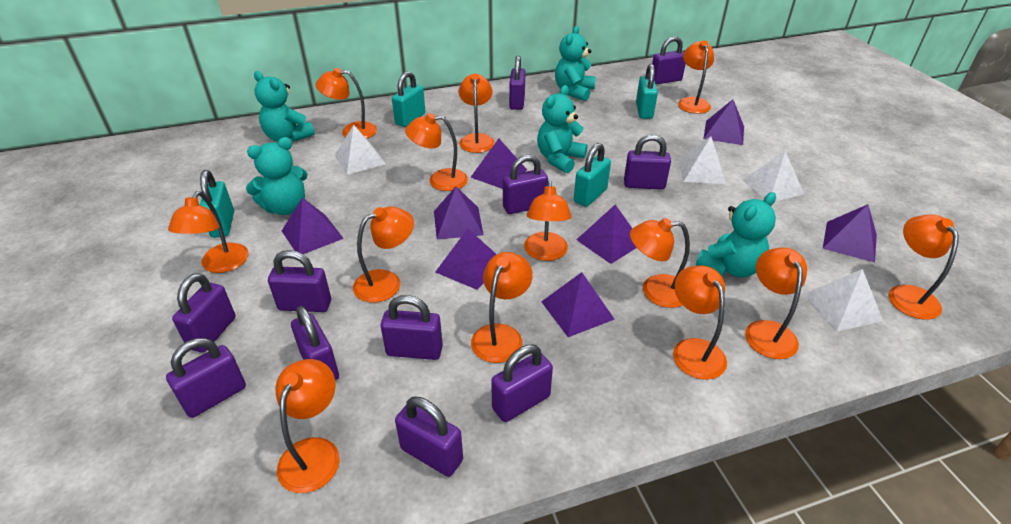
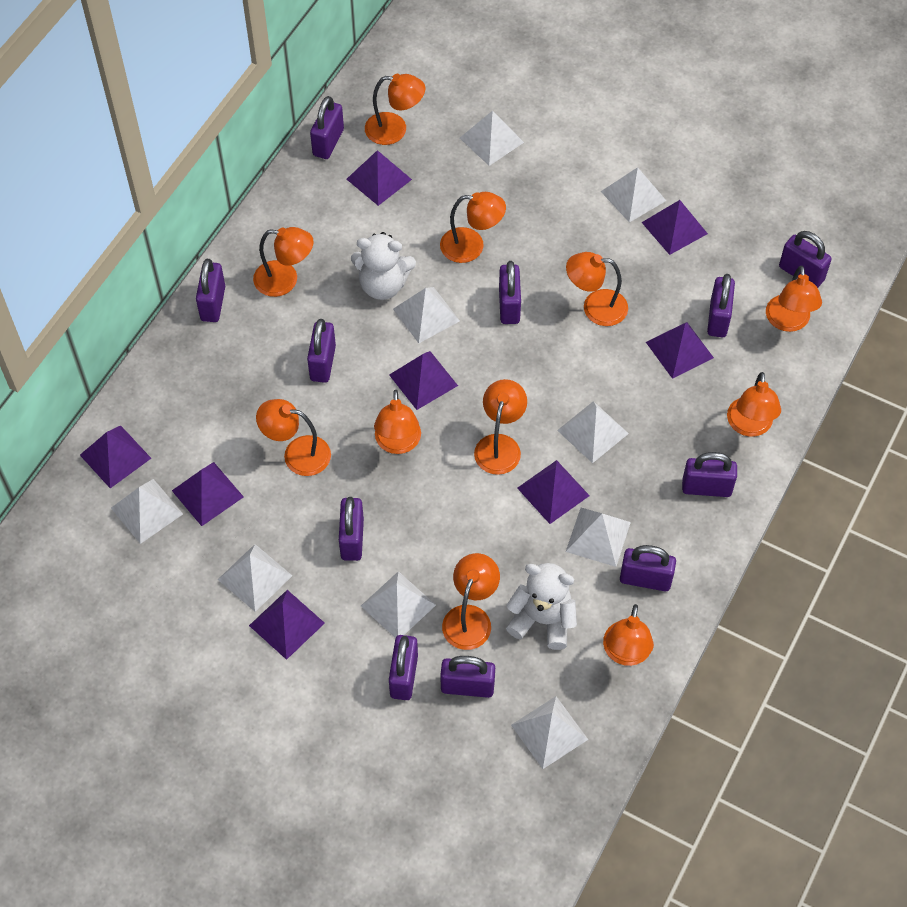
orange lamp: 13 -> 11
turquoise padlock: 4 -> 0
turquoise teddy bear: 5 -> 0
white pyramid: 4 -> 9
white teddy bear: 0 -> 2

